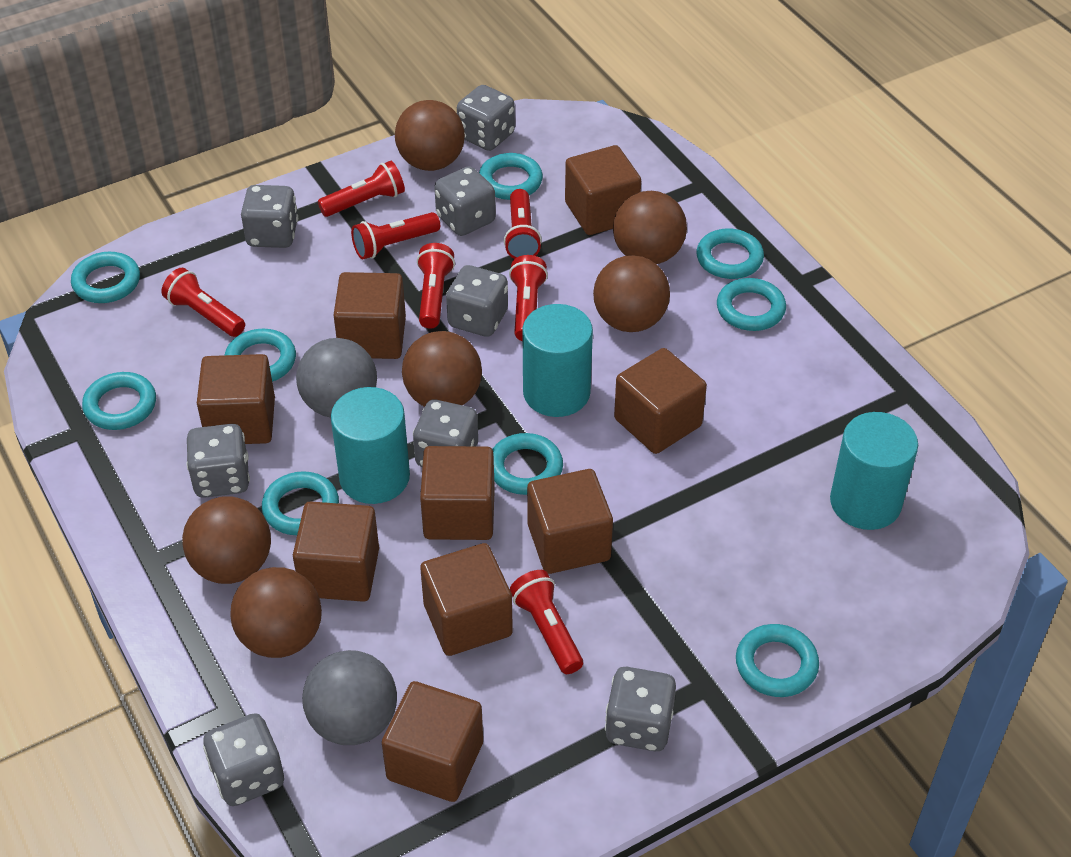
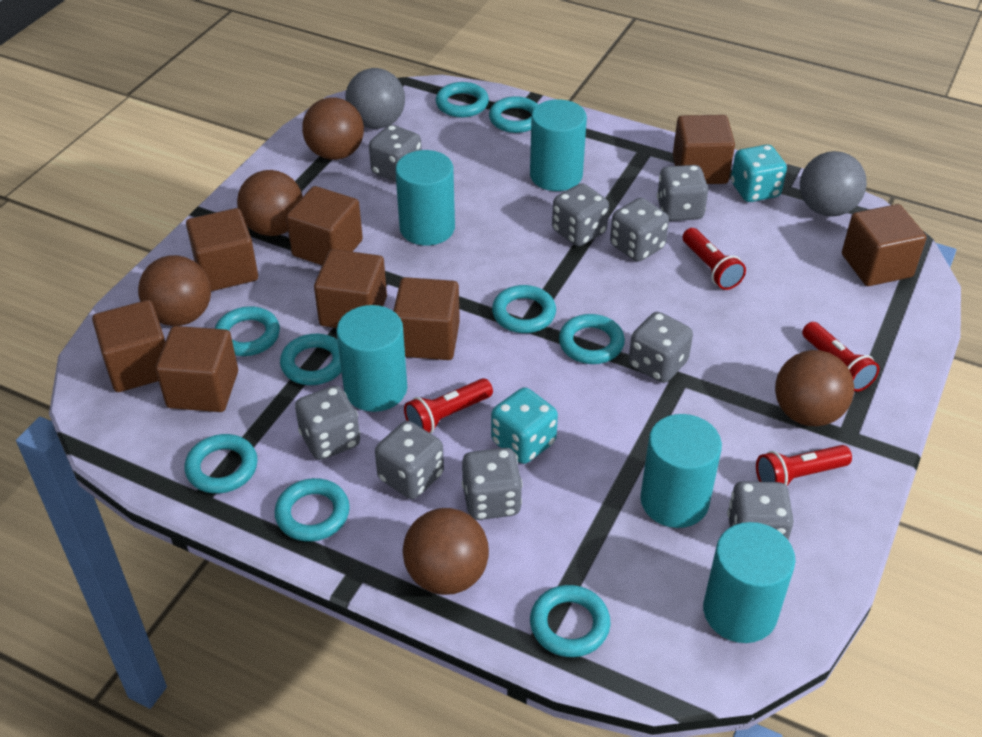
brown ball: 6 -> 5
brown cube: 9 -> 8
grey dice: 8 -> 9
red flashlight: 7 -> 4
turquoise cylinder: 3 -> 5
turquoise dice: 0 -> 2

